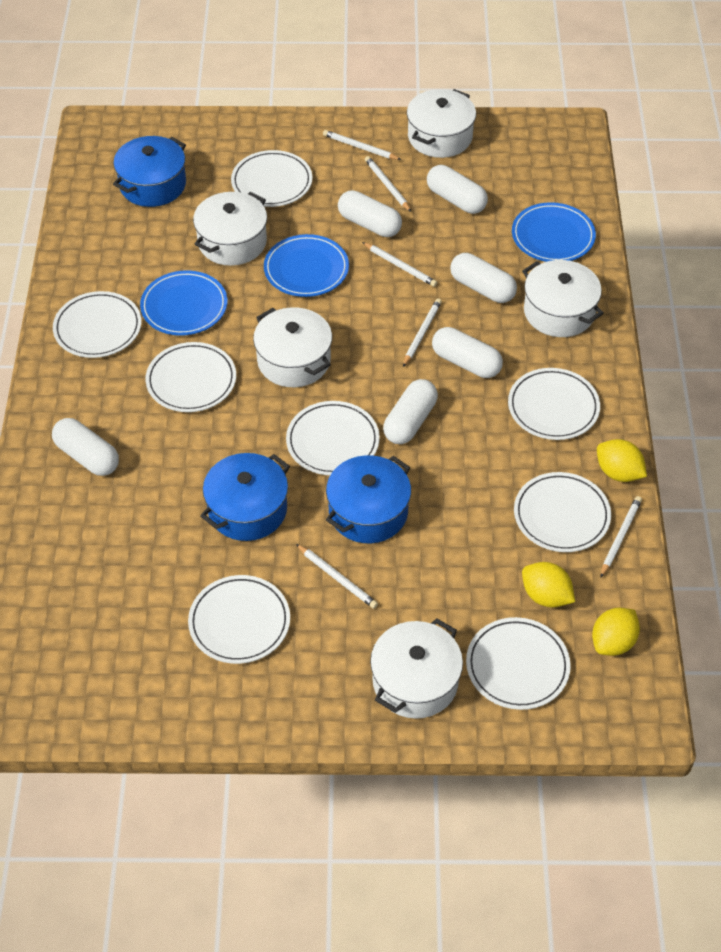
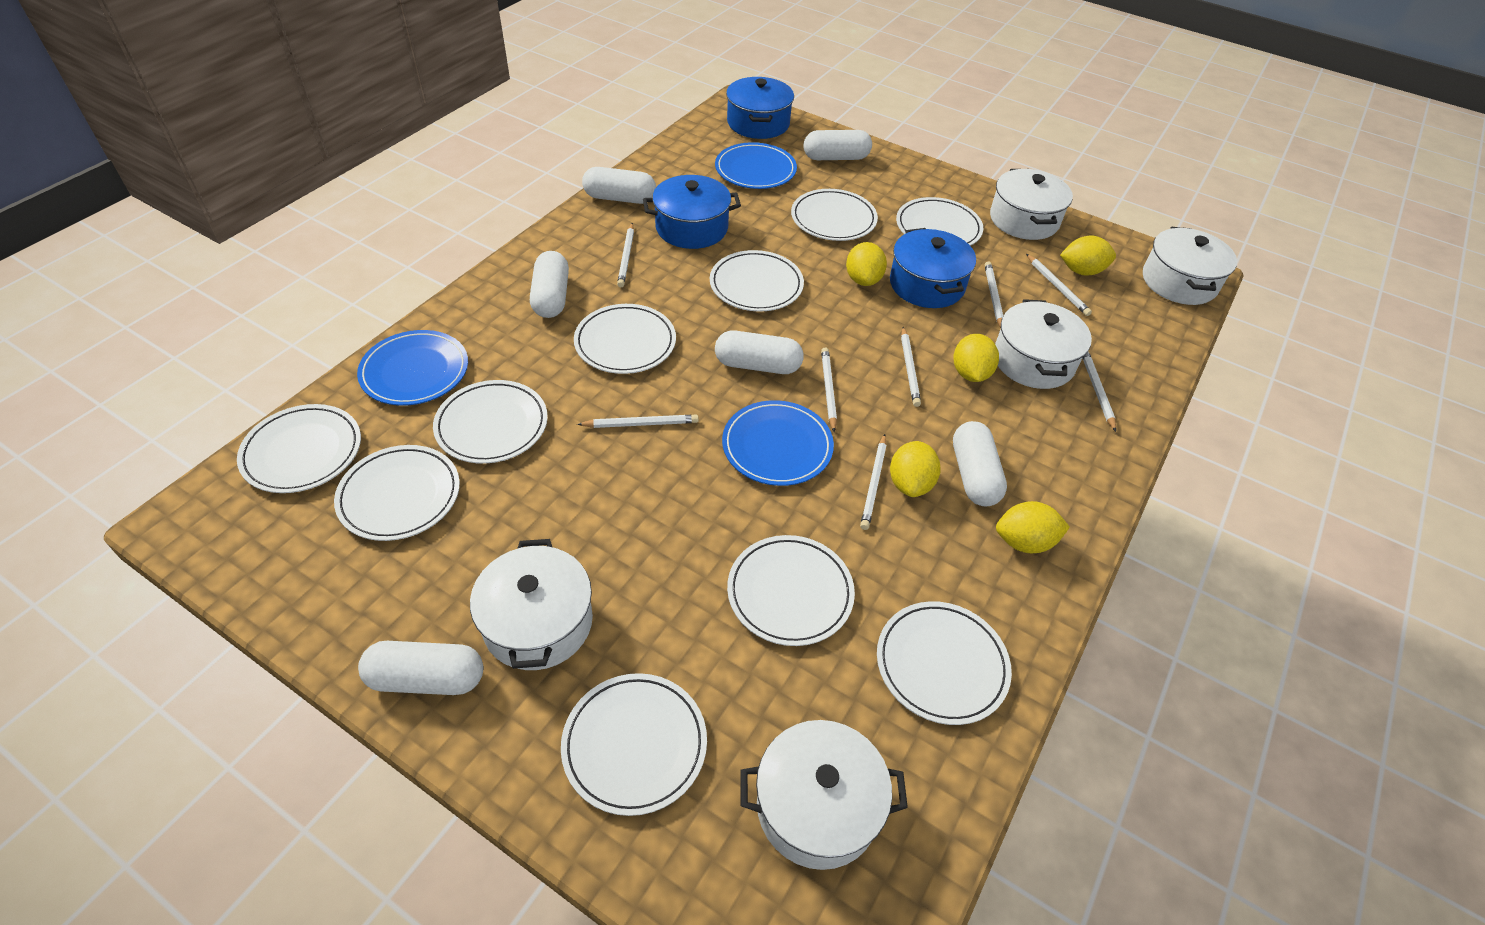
white pencil: 6 -> 8
white plate: 8 -> 10
yellow lemon: 3 -> 5

